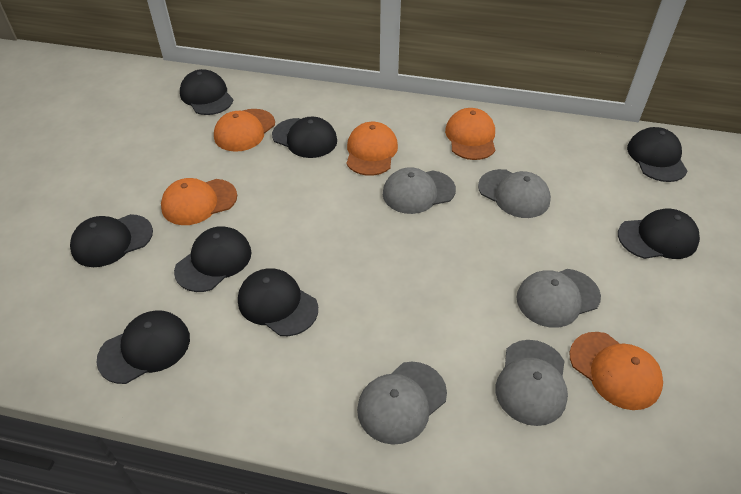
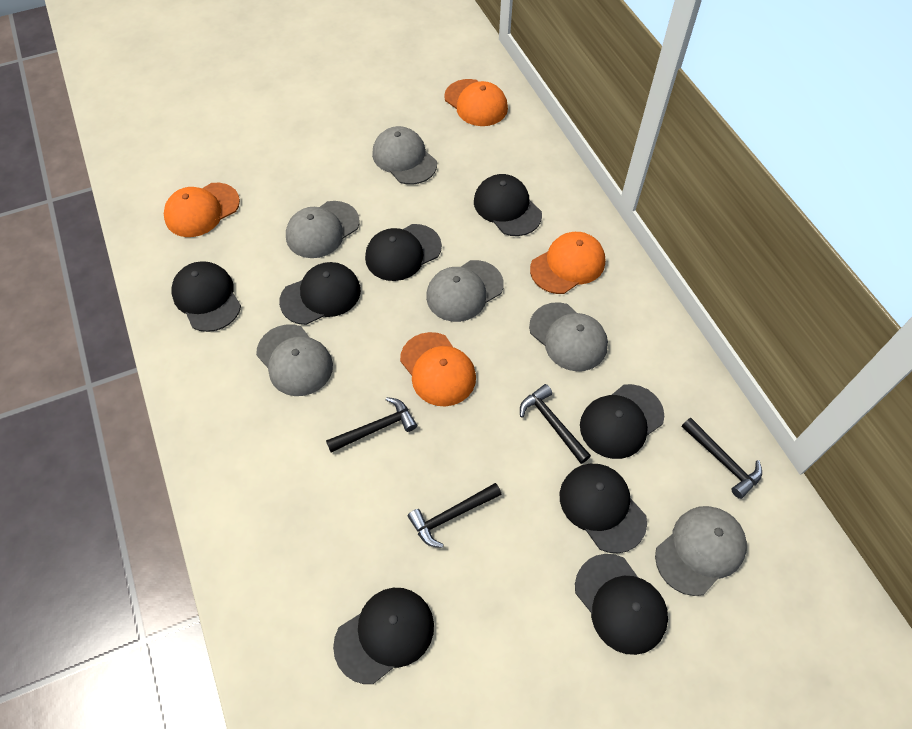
black hammer: 0 -> 4
grey cap: 5 -> 6
orange cap: 5 -> 4

